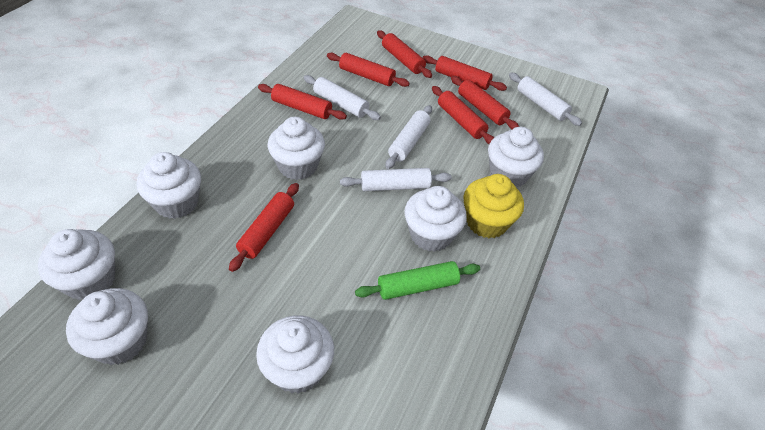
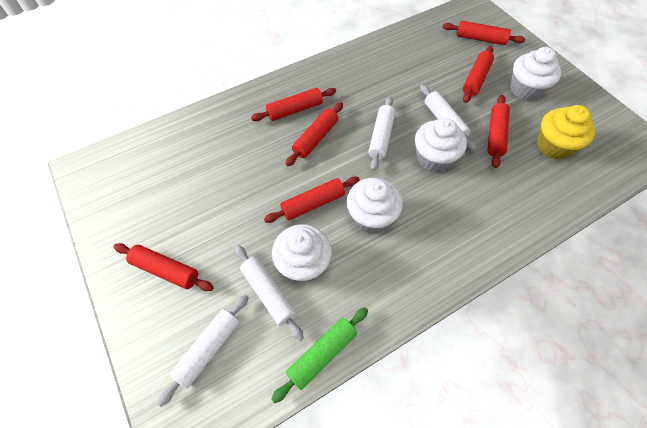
white cupcake: 7 -> 4

